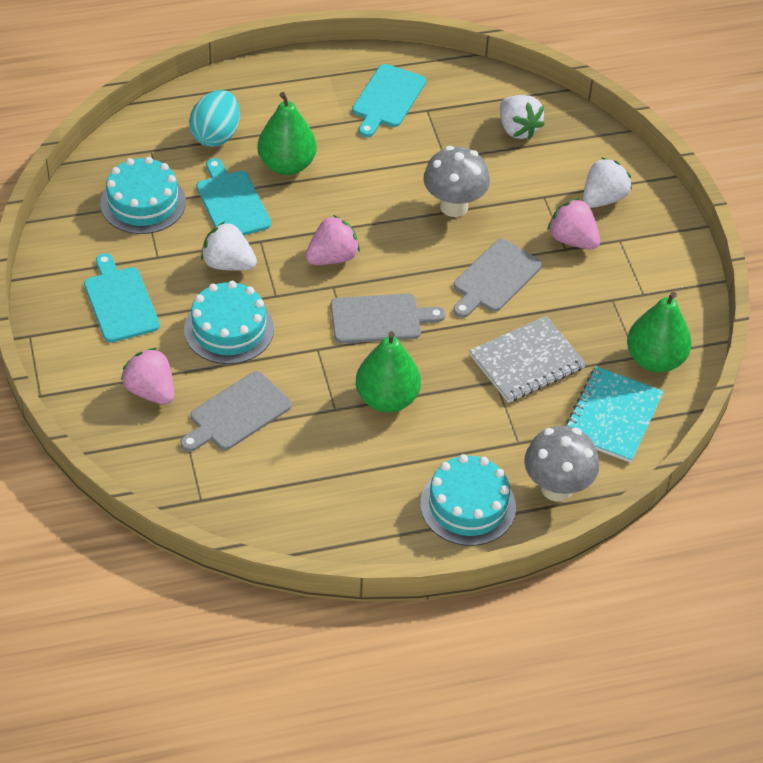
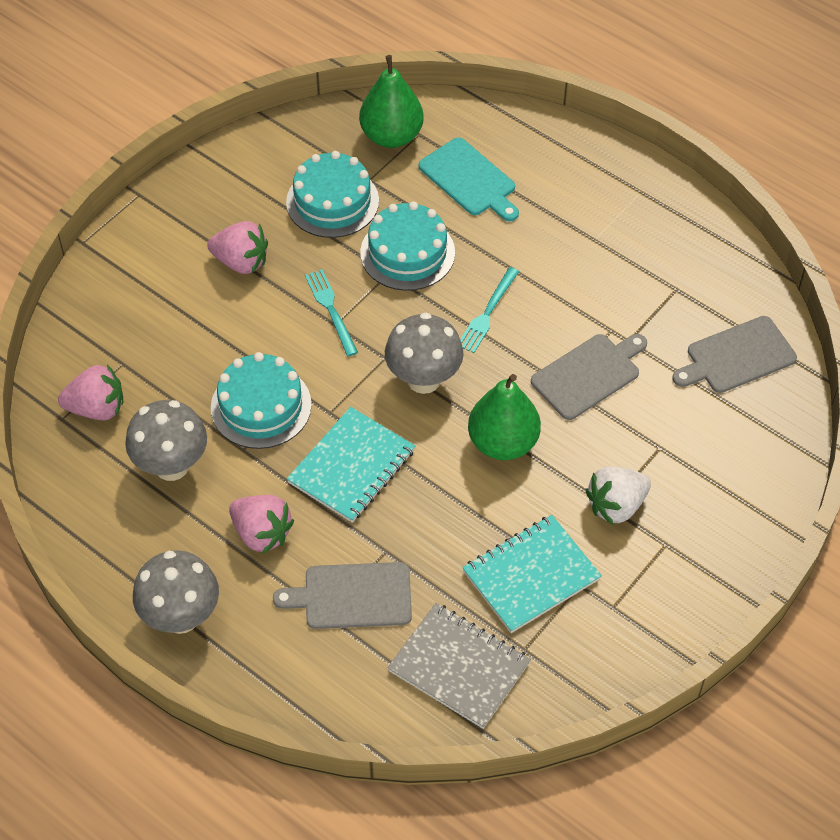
green pear: 3 -> 2
grey mushroom: 2 -> 3
turquoise cutting board: 3 -> 1
turquoise egg: 1 -> 0
turquoise fork: 0 -> 2
turquoise notebook: 1 -> 2
white strawberry: 3 -> 1

